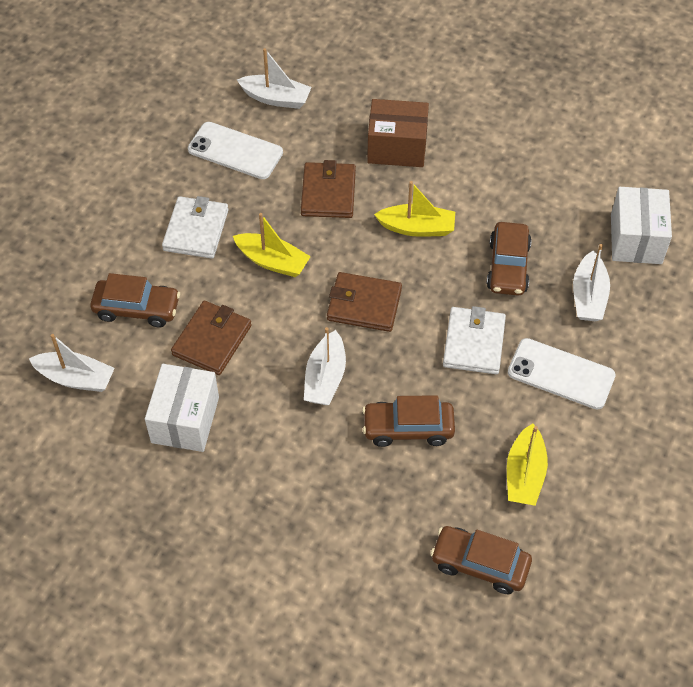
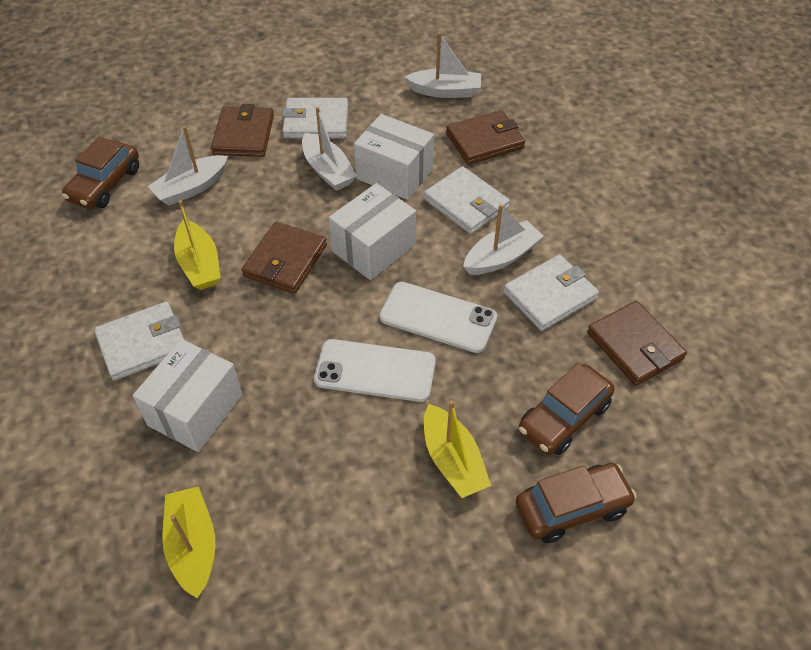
brown box: 1 -> 0
brown car: 4 -> 3
brown wallet: 3 -> 4
white box: 2 -> 3
white wallet: 2 -> 4

